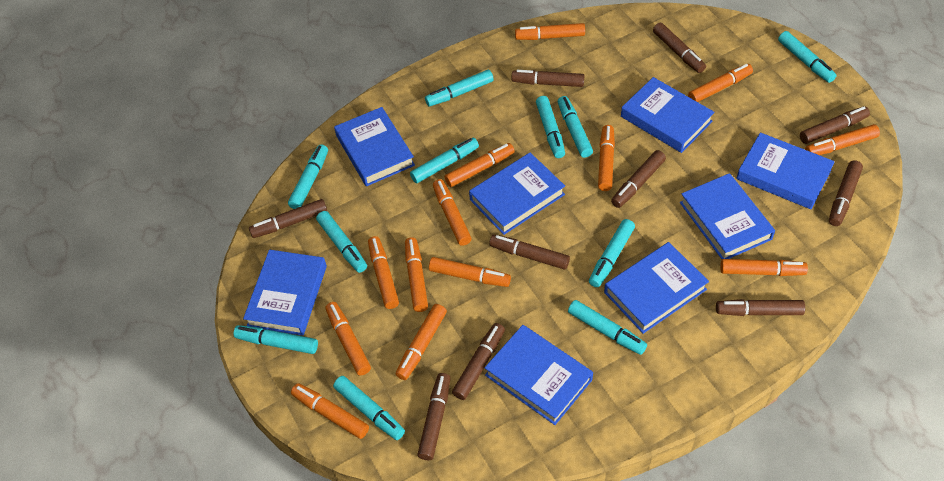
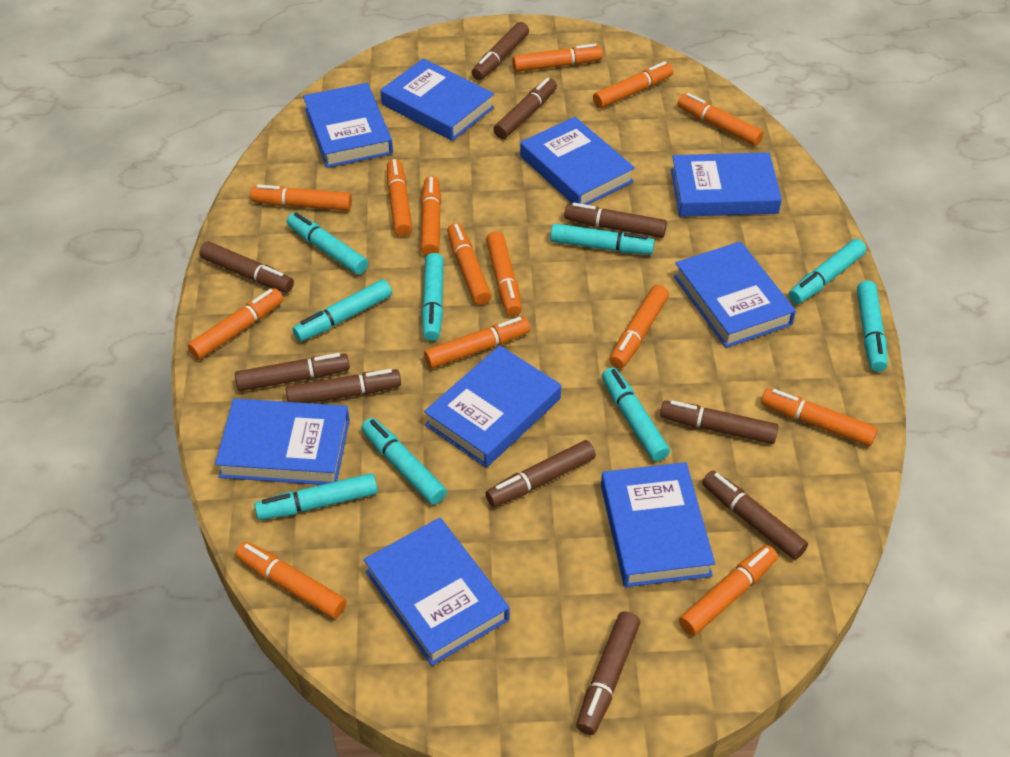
blue book: 8 -> 9
orange marker: 13 -> 14
turquoise marker: 11 -> 9

